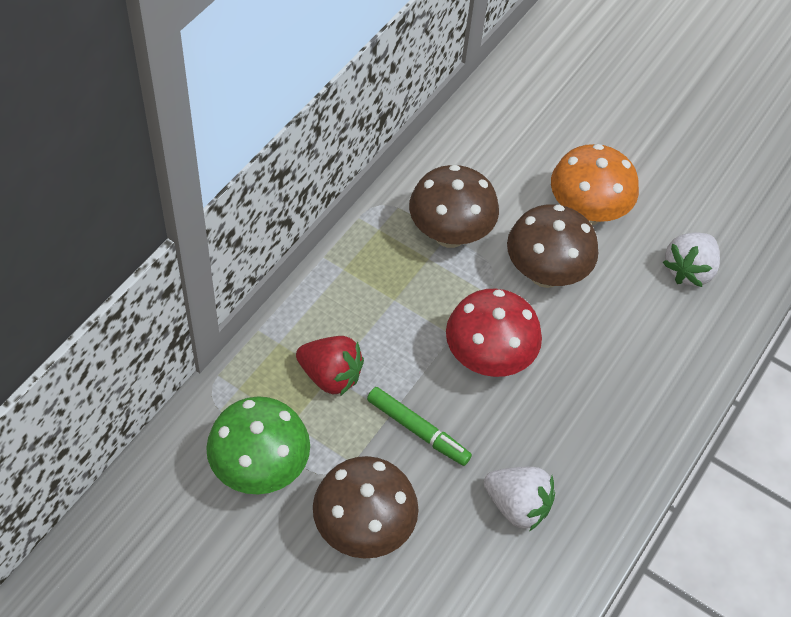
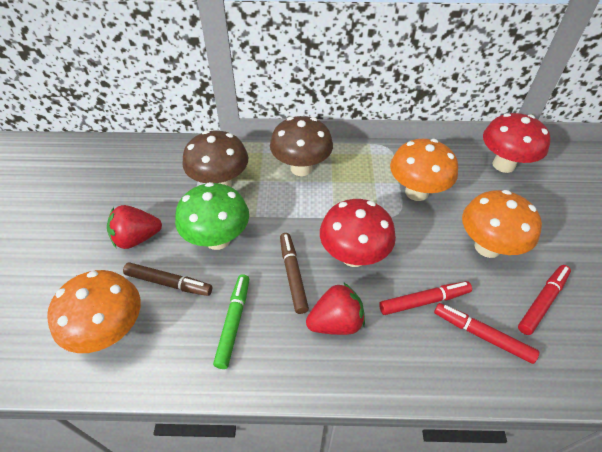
brown marker: 0 -> 2
brown mushroom: 3 -> 2
orange mushroom: 1 -> 3
red marker: 0 -> 3
red mushroom: 1 -> 2
red strawberry: 1 -> 2
white strawberry: 2 -> 0

